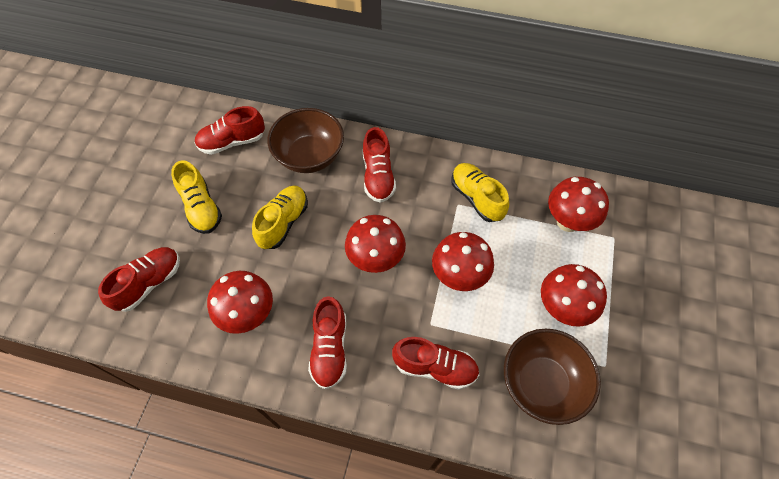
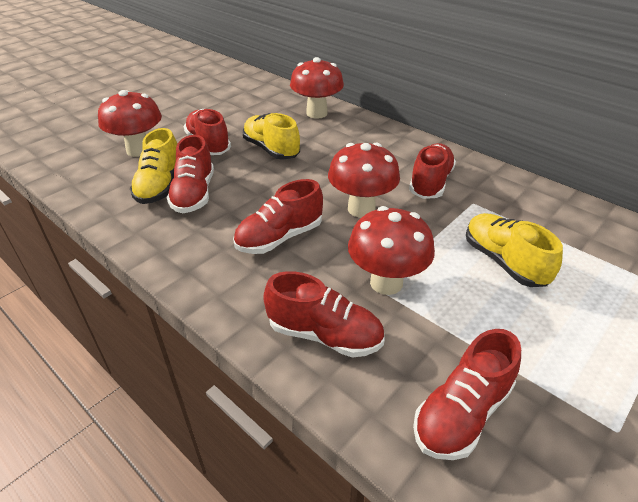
brown bowl: 2 -> 0
red mushroom: 5 -> 4
red shoe: 5 -> 6

